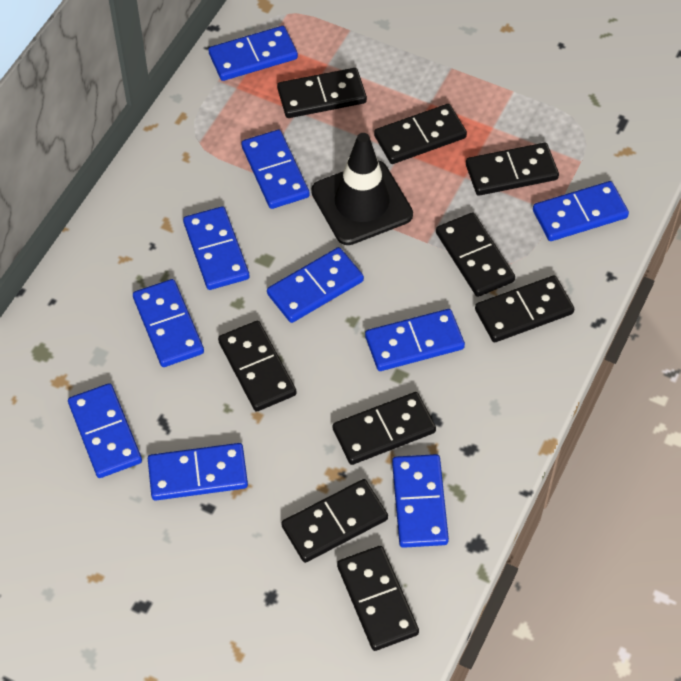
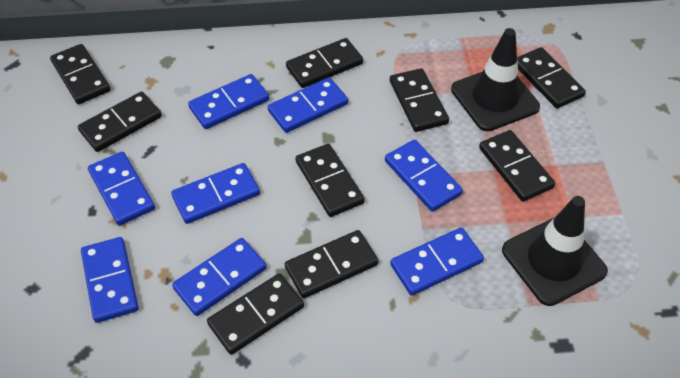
black traffic cone: 1 -> 2
blue domino: 10 -> 8

